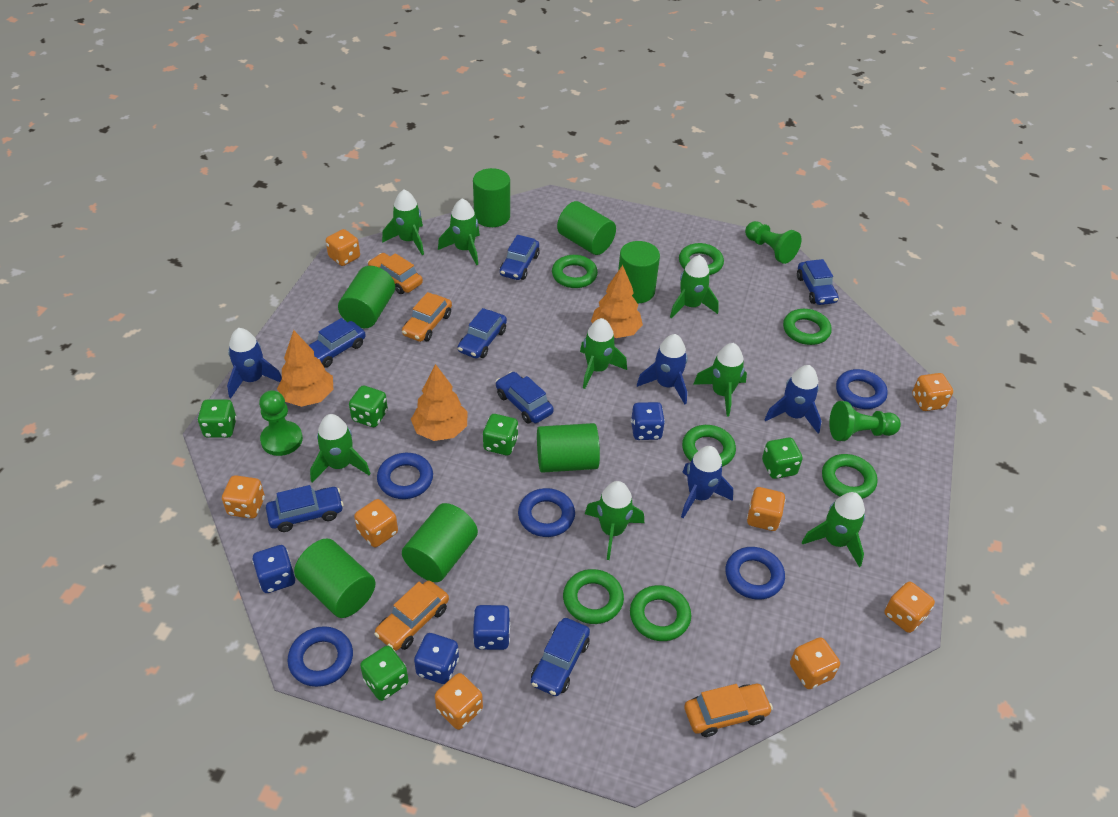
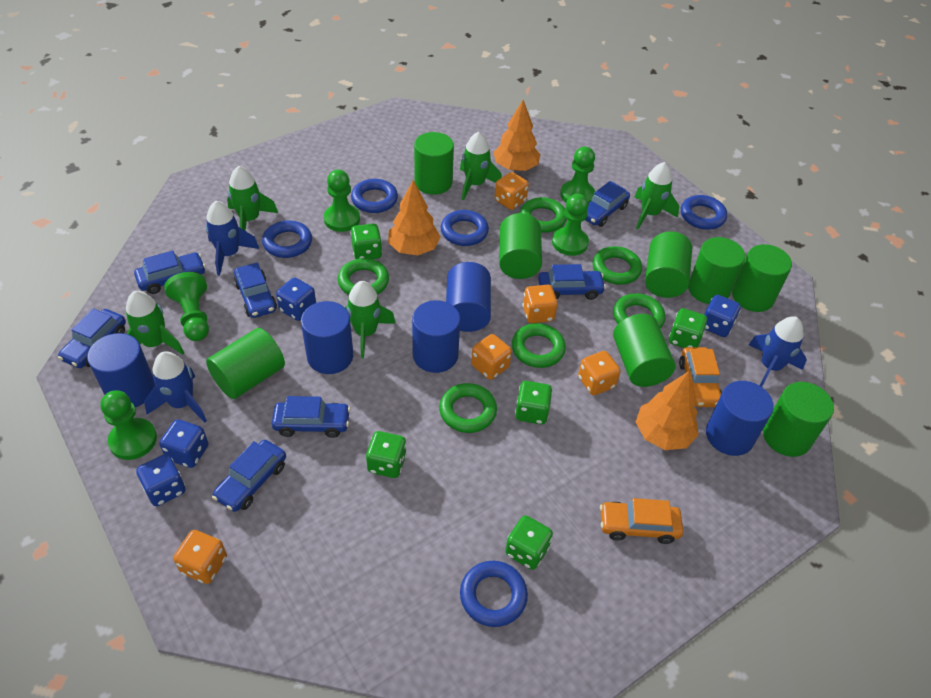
blue cylinder: 0 -> 5
blue rocket: 4 -> 3
green cylinder: 7 -> 8
green pawn: 3 -> 5
green ring: 7 -> 6
green rocket: 8 -> 5
orange car: 4 -> 2
orange dice: 8 -> 5

